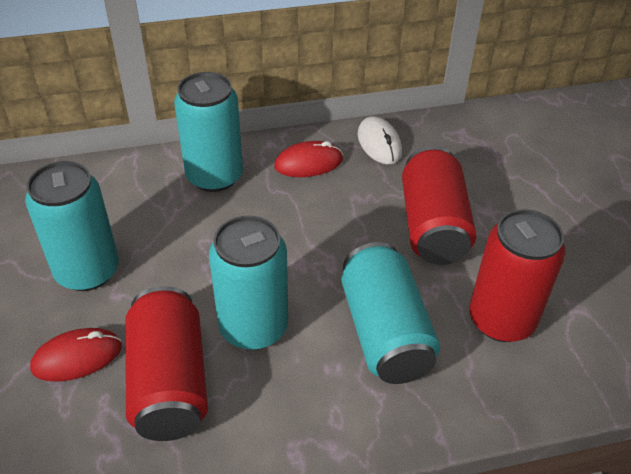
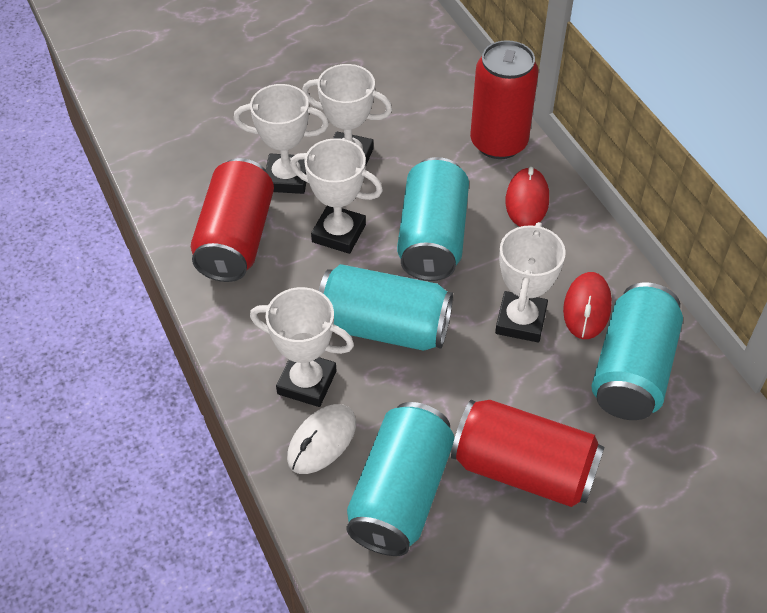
white trophy: 0 -> 5

